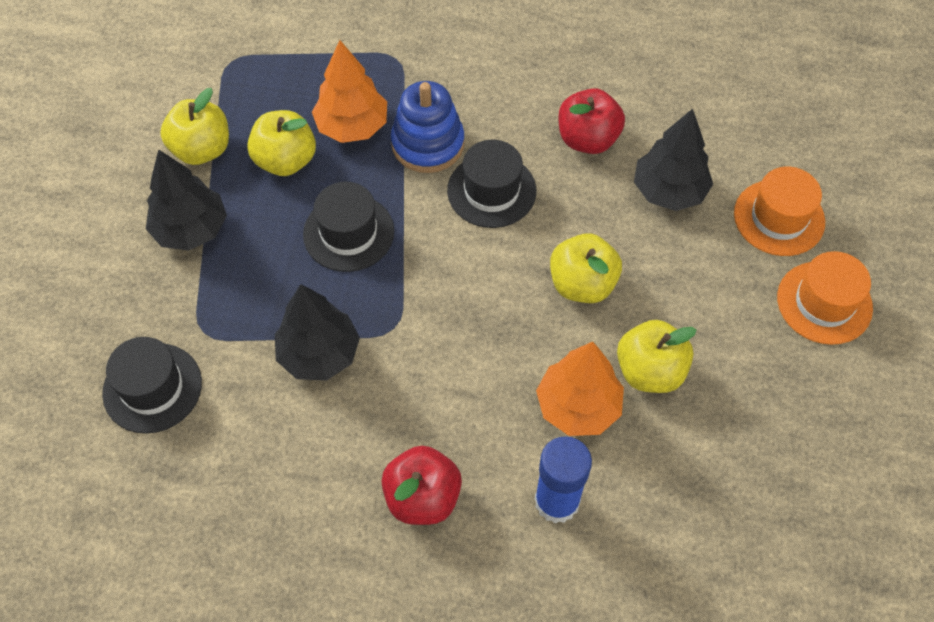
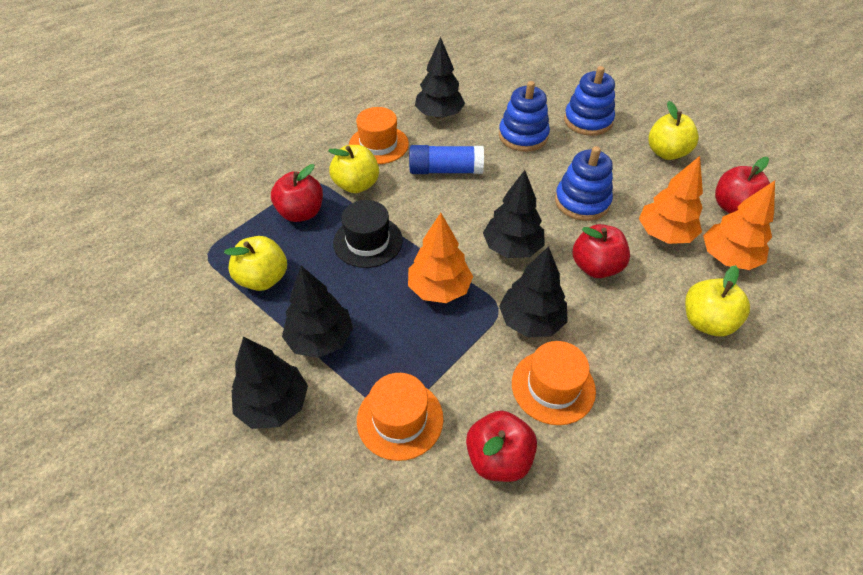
black hat: 3 -> 1
black tree: 3 -> 5
blue stacking toy: 1 -> 3
orange hat: 2 -> 3
orange tree: 2 -> 3
red apple: 2 -> 4

